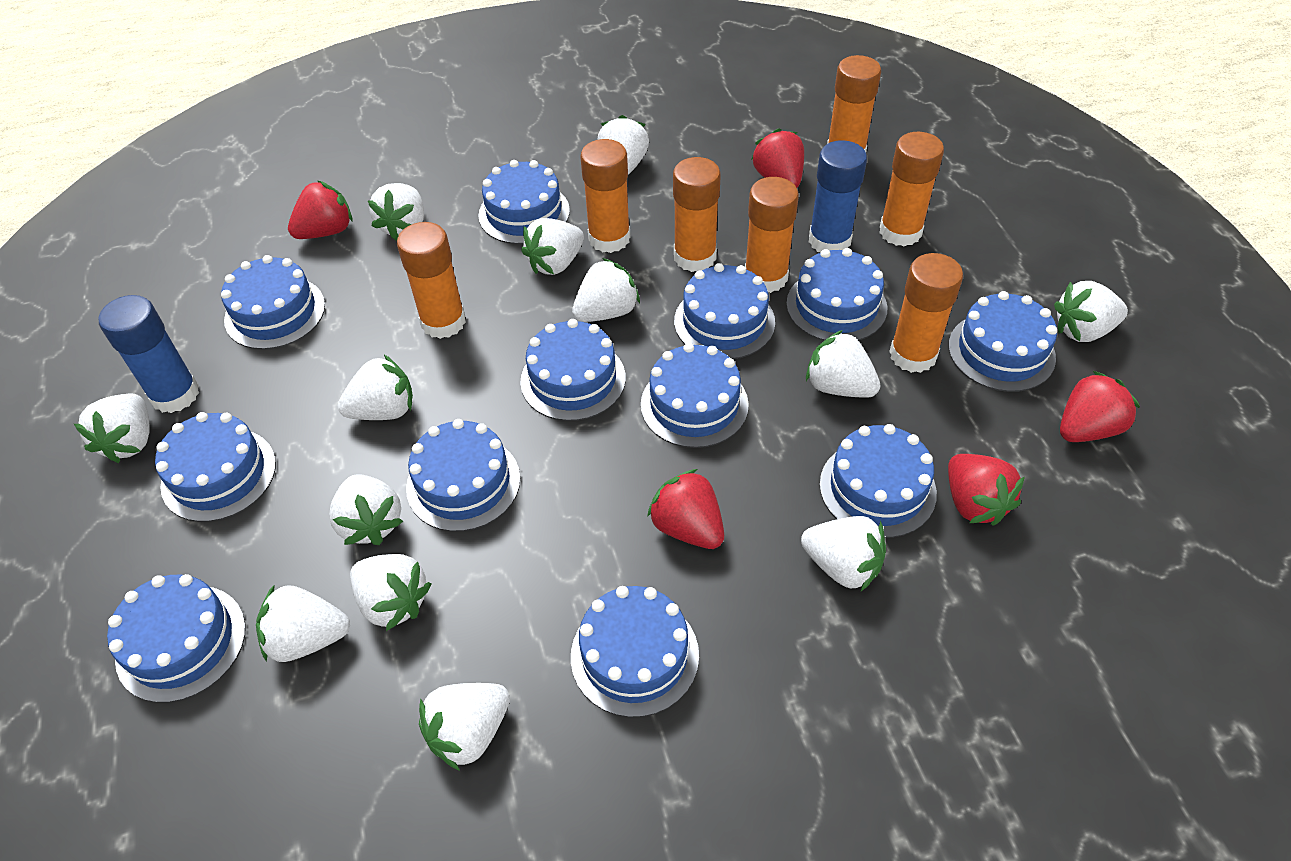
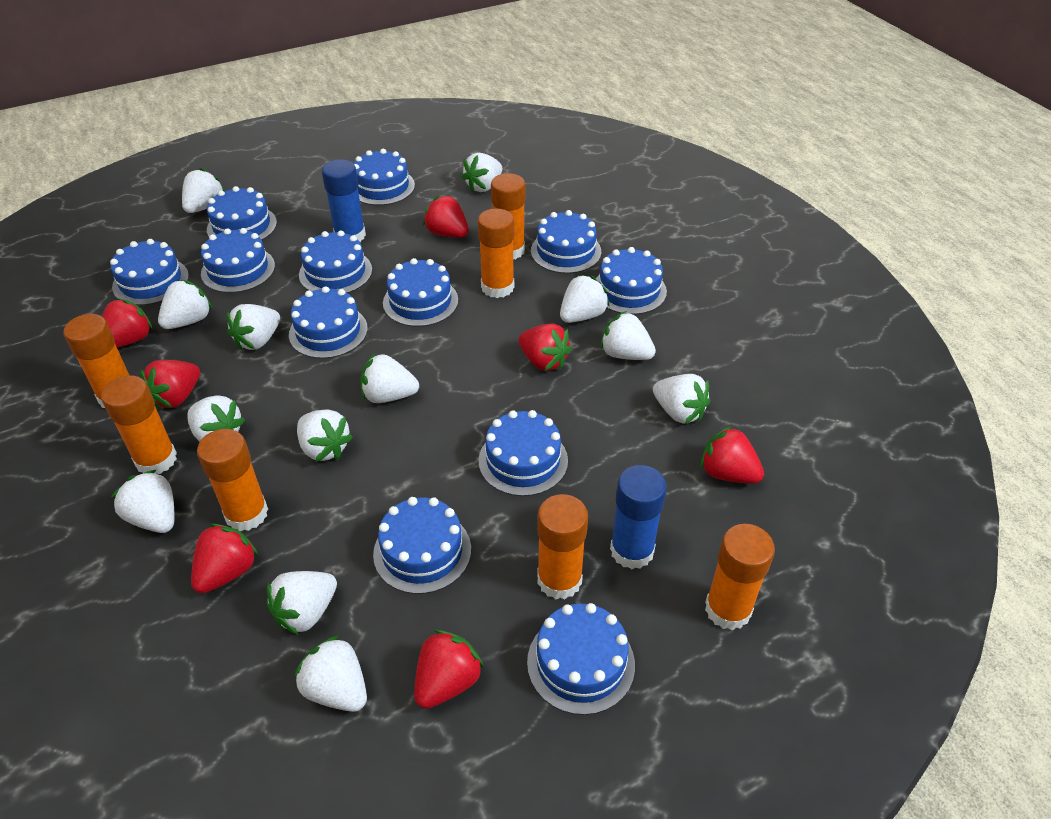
red strawberry: 5 -> 7

